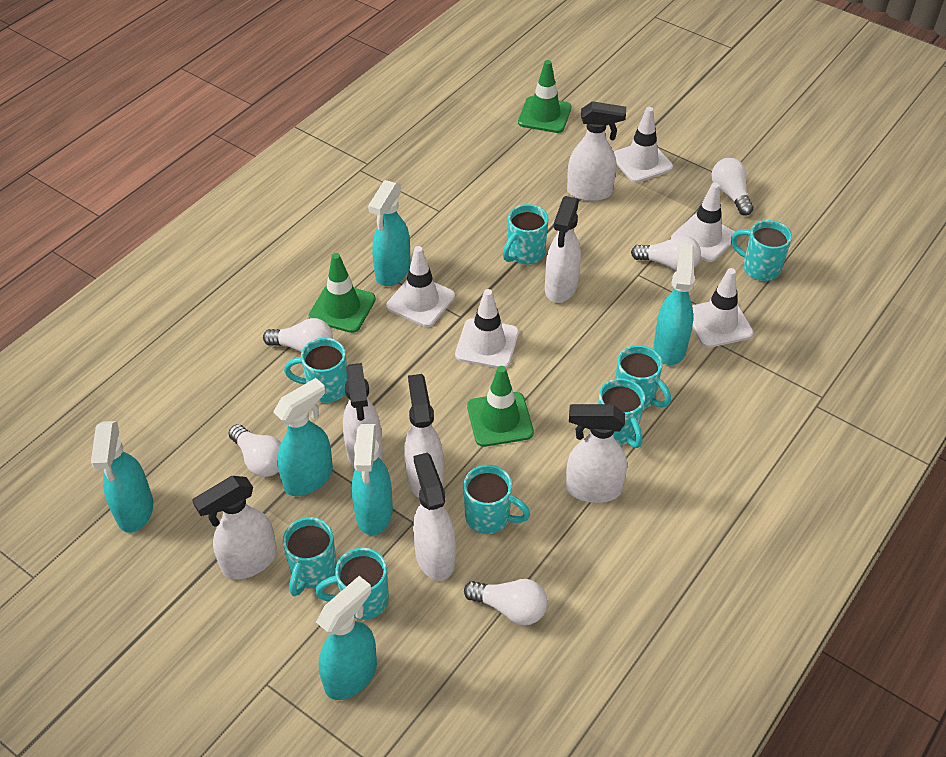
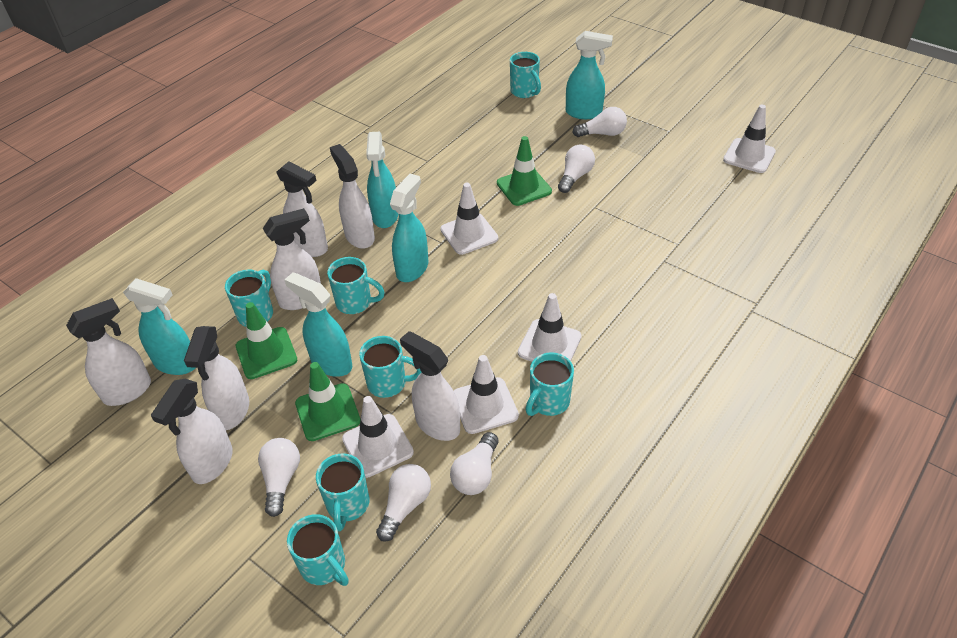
turquoise mug: 8 -> 7
turquoise spray bottle: 6 -> 5

